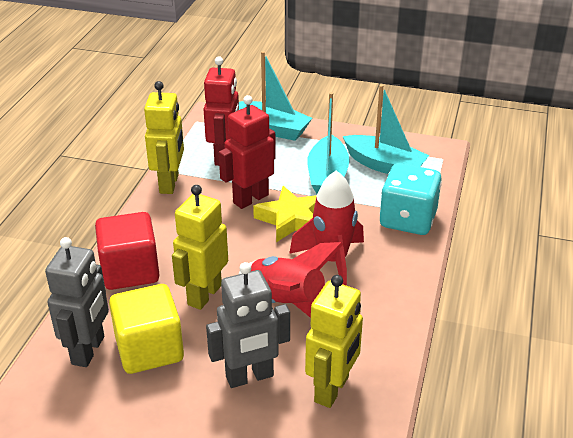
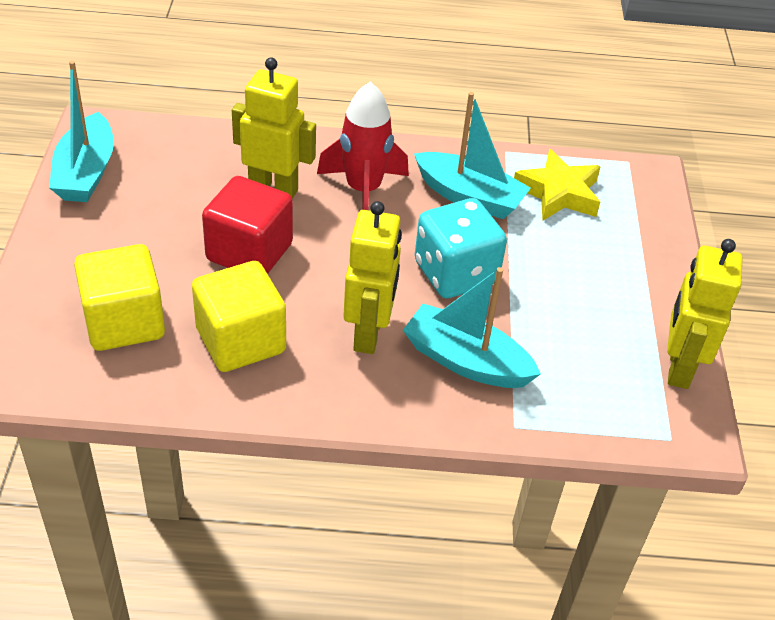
grey robot: 2 -> 0
red robot: 2 -> 0
red rocket: 2 -> 1
yellow cube: 1 -> 2

